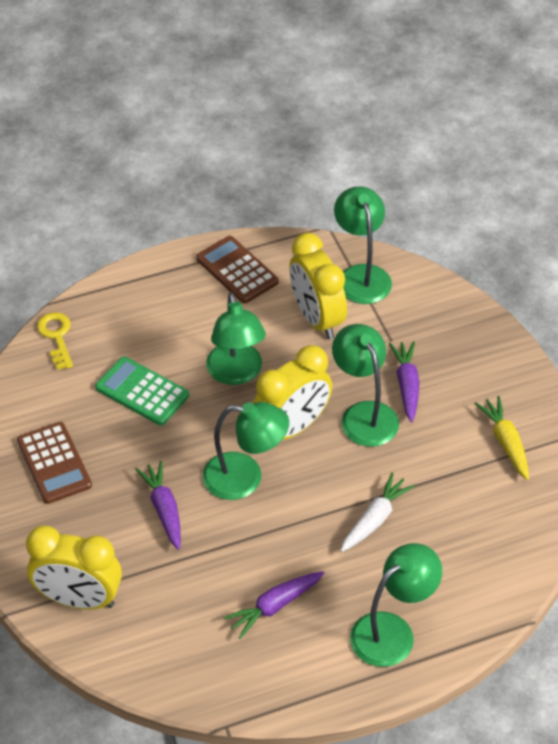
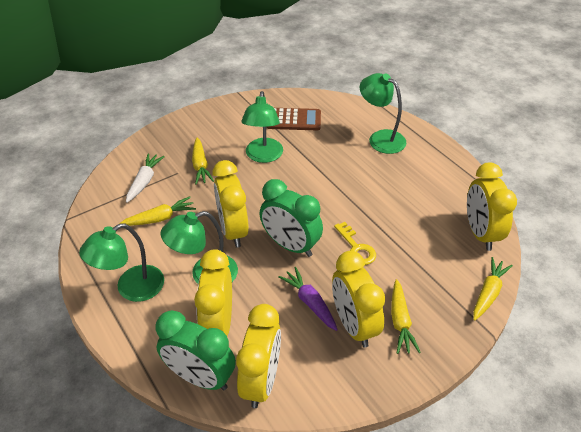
brown calculator: 2 -> 1
green calculator: 1 -> 0
green clock: 0 -> 2
green lamp: 5 -> 4
purple carrot: 3 -> 1
yellow carrot: 1 -> 4
yellow clock: 3 -> 5

